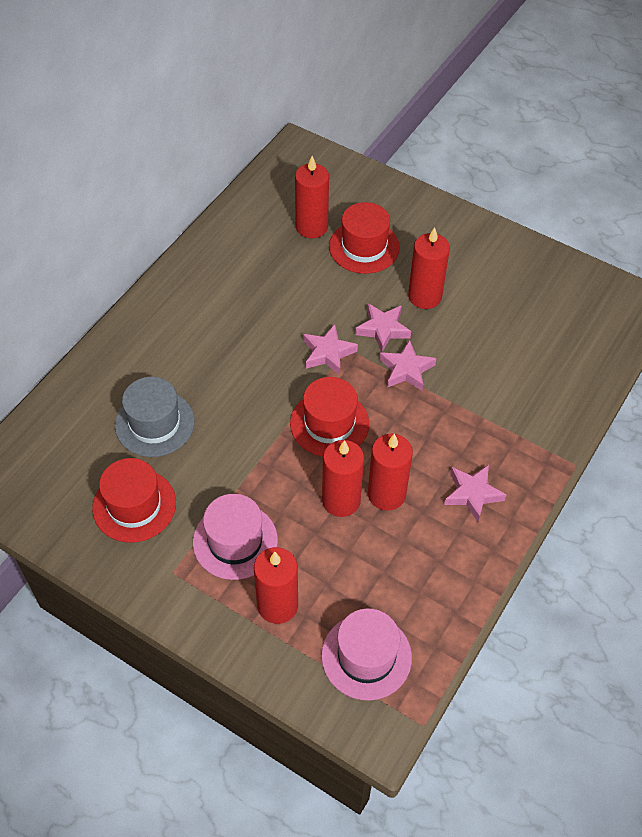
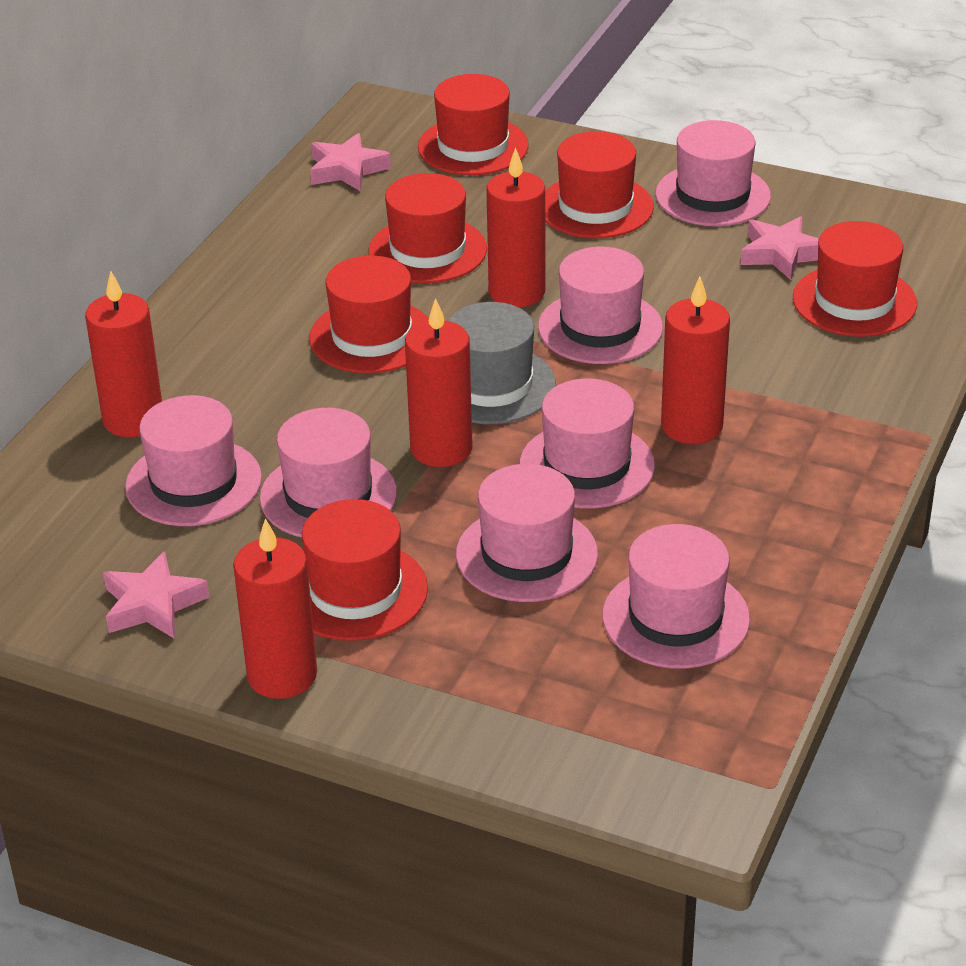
pink hat: 2 -> 7
pink star: 4 -> 3
red hat: 3 -> 6

